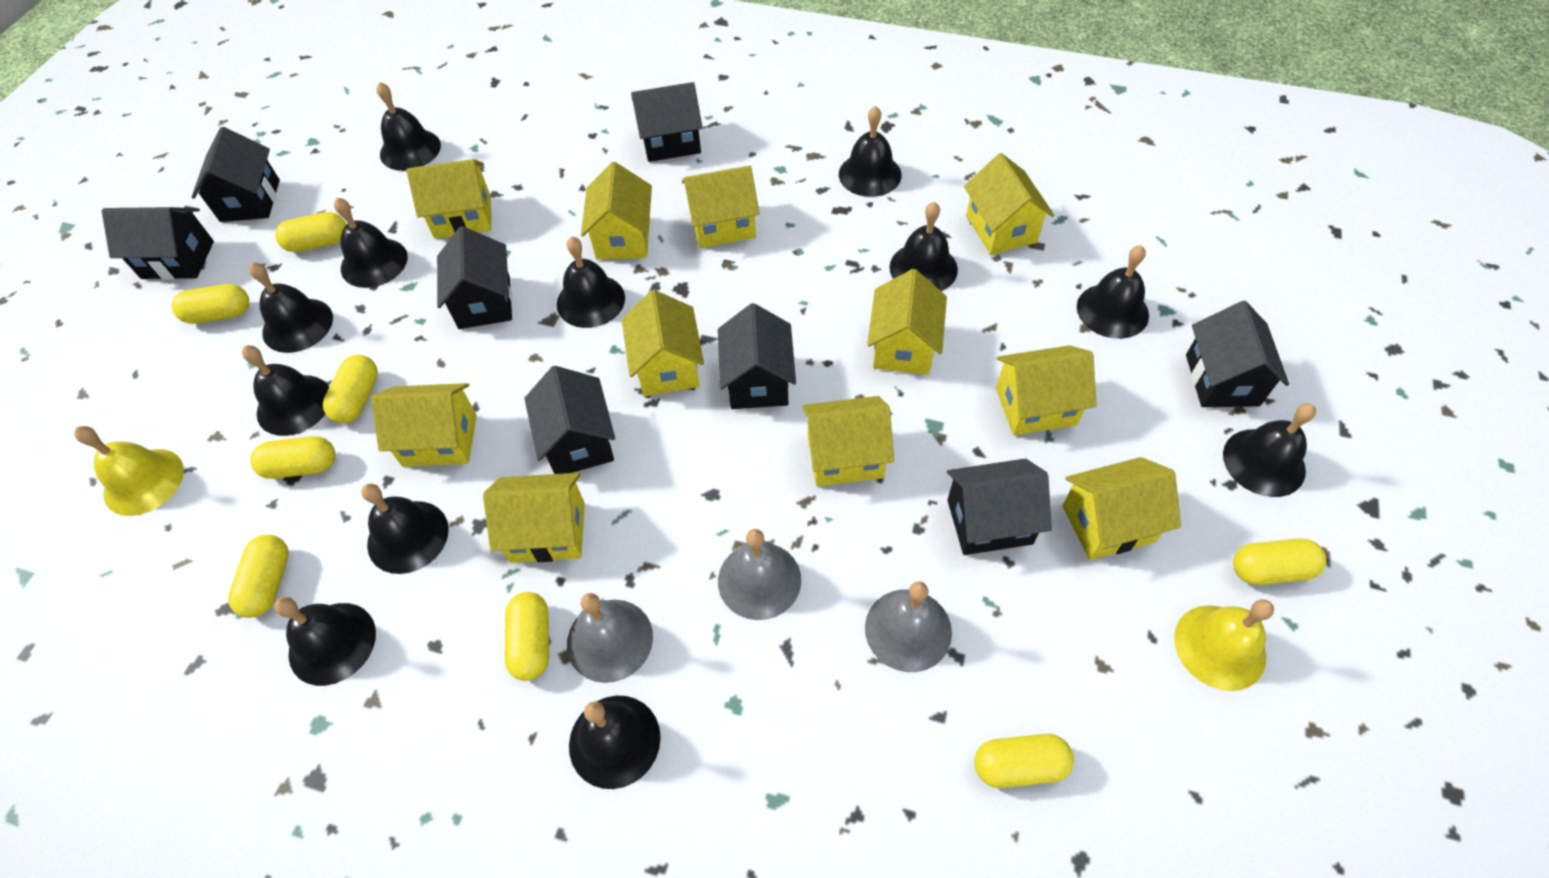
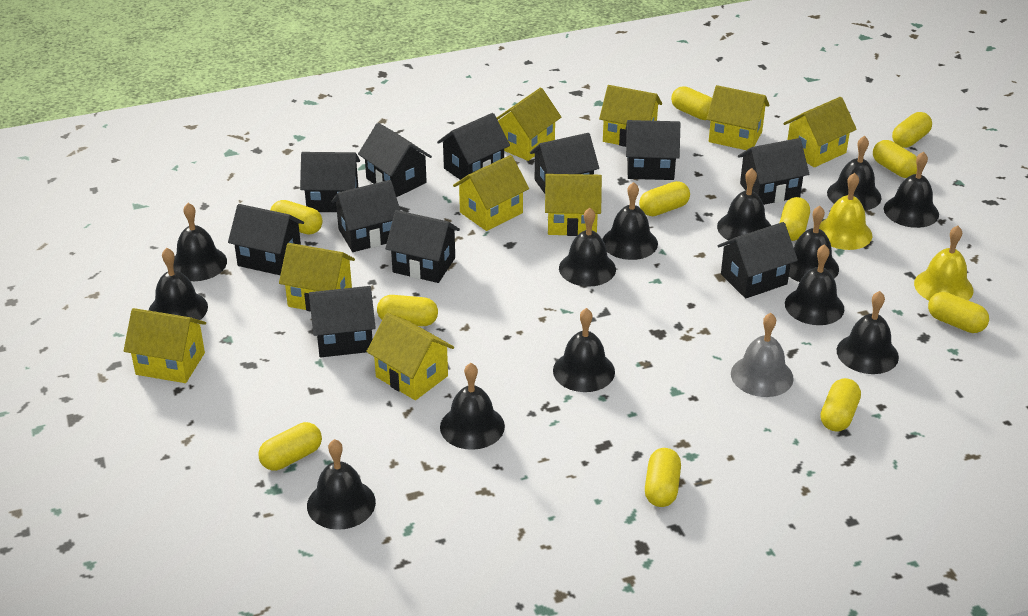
black bell: 12 -> 13
black house: 8 -> 11
grey bell: 3 -> 1
yellow capsule: 8 -> 11
yellow house: 11 -> 9

